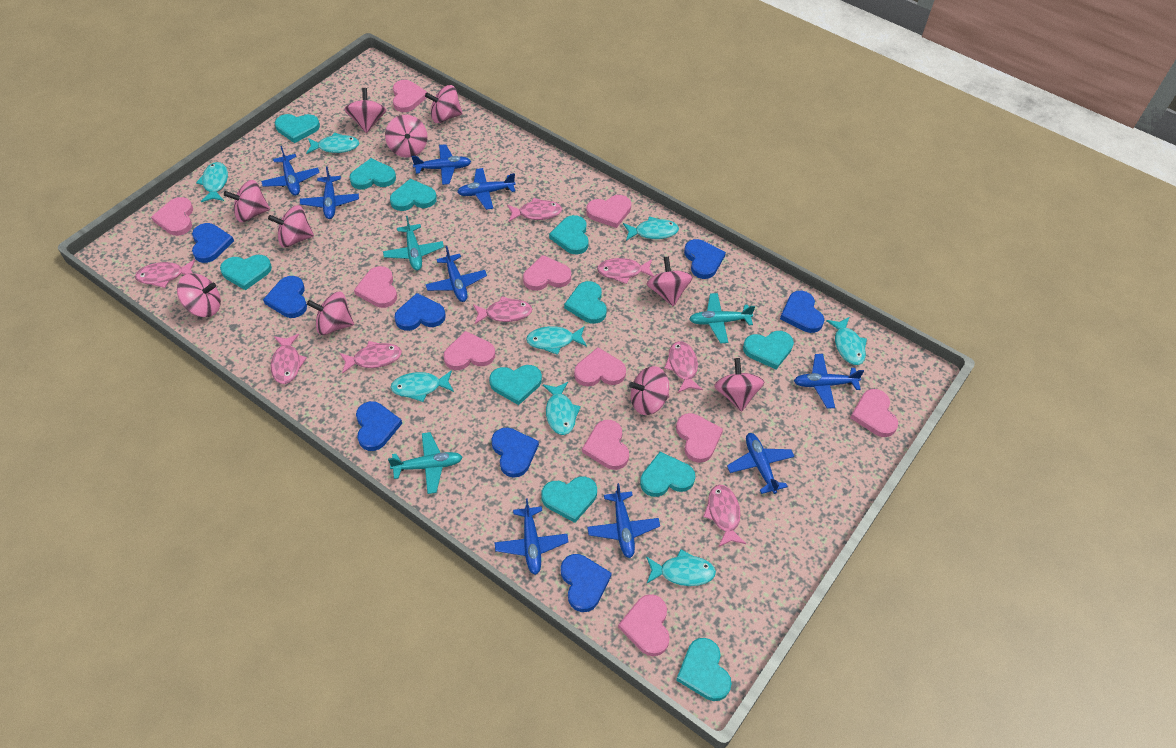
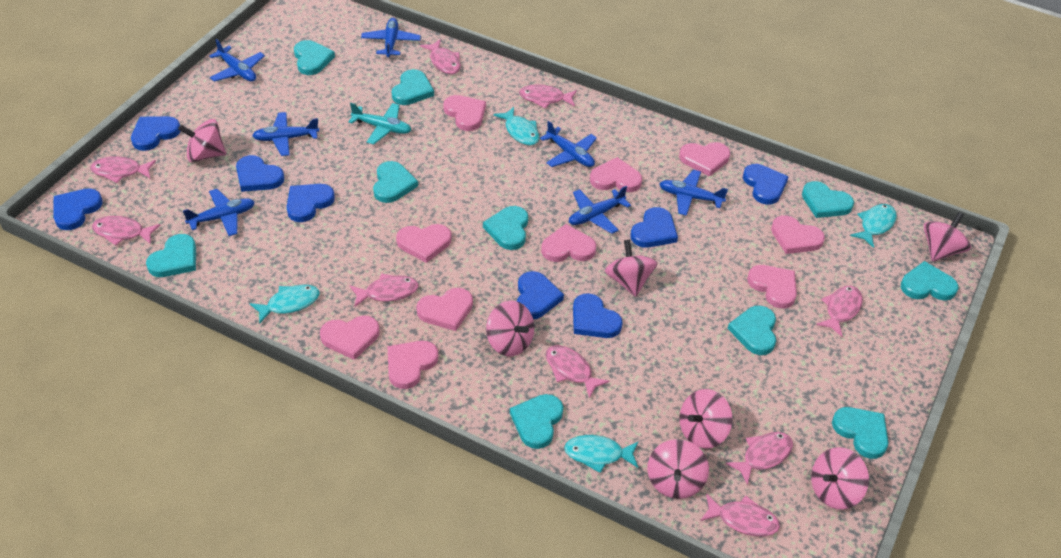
blue plane: 9 -> 7
pink fish: 8 -> 9
pink heart: 11 -> 10
pink spinning top: 10 -> 7
turquoise fish: 8 -> 4
turquoise heart: 11 -> 10
turquoise plane: 3 -> 1

